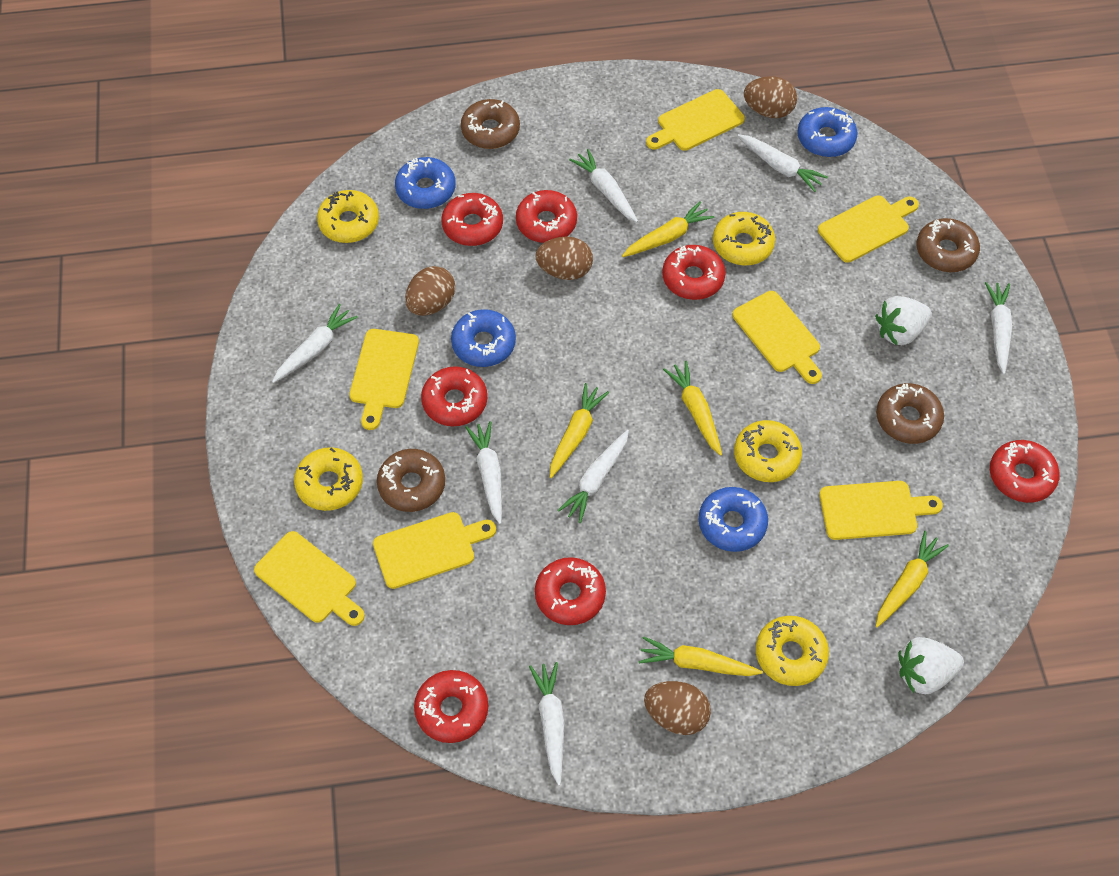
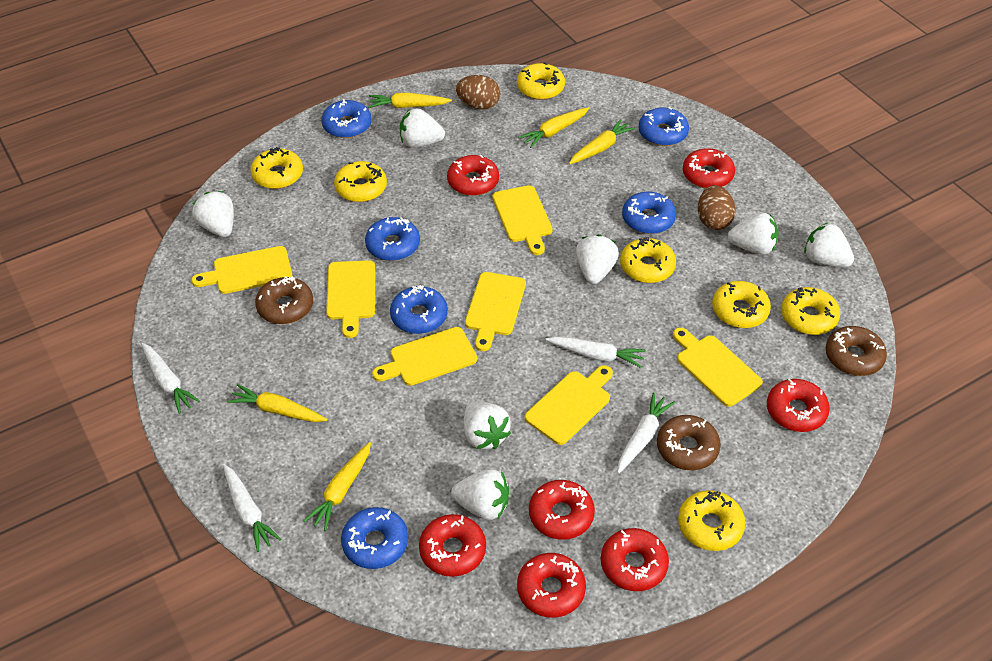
blue donut: 4 -> 6
brown donut: 4 -> 3
brown egg: 4 -> 2
white carrot: 7 -> 4
white strawberry: 2 -> 7
yellow donut: 5 -> 7

